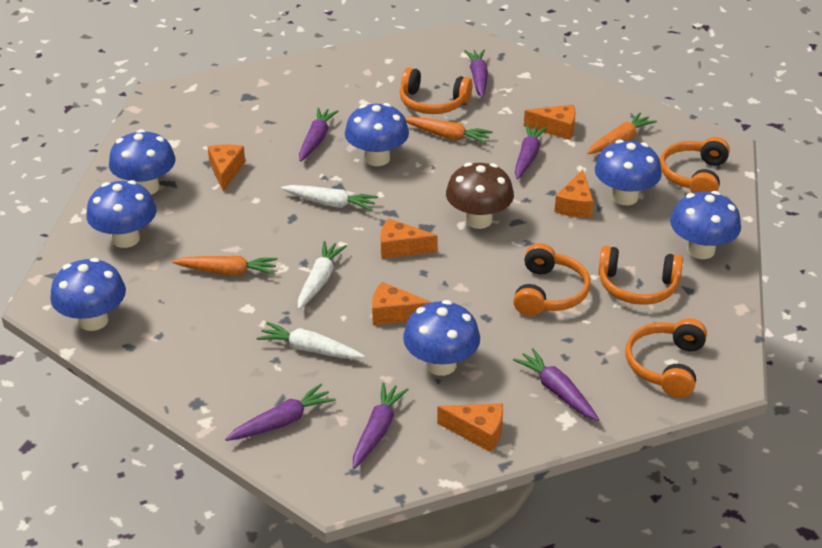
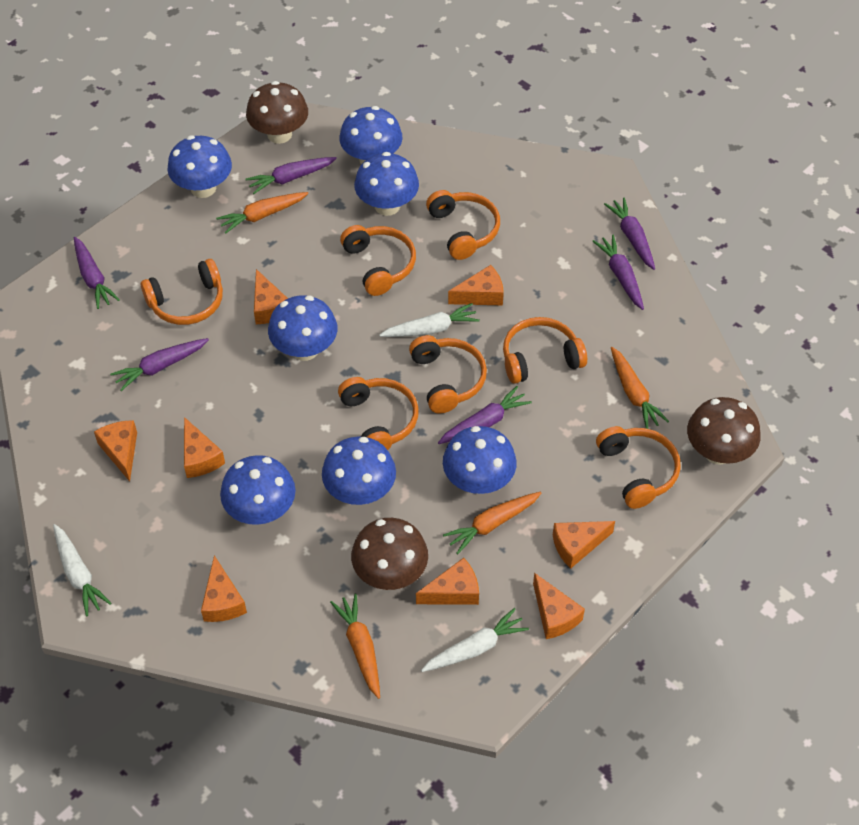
brown mushroom: 1 -> 3
orange carrot: 3 -> 4
orange cheese: 6 -> 8
orange headphones: 5 -> 7

